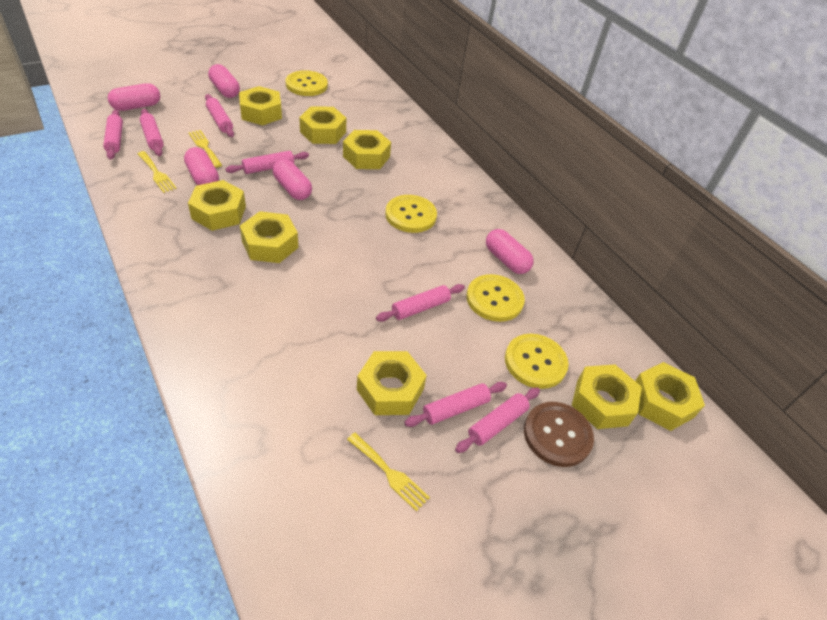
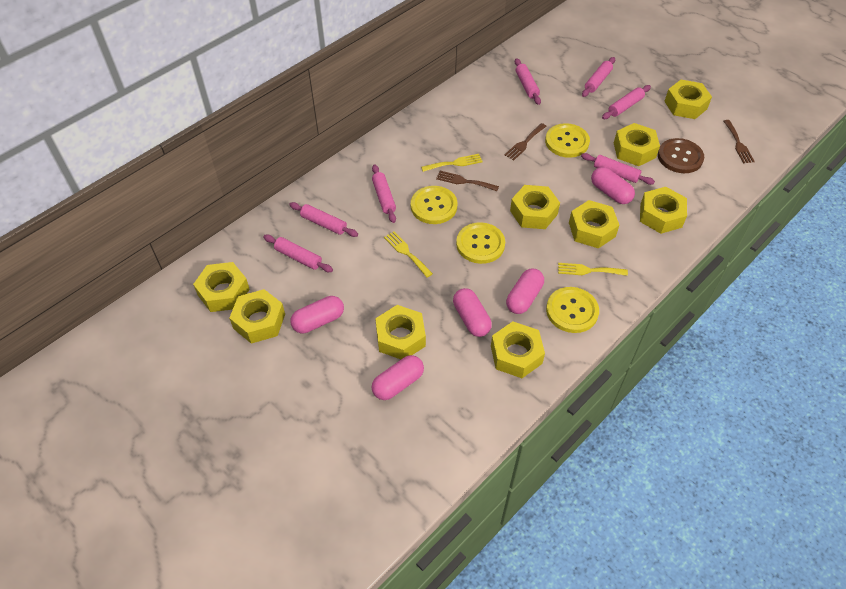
brown fork: 0 -> 3
yellow nut: 8 -> 9

